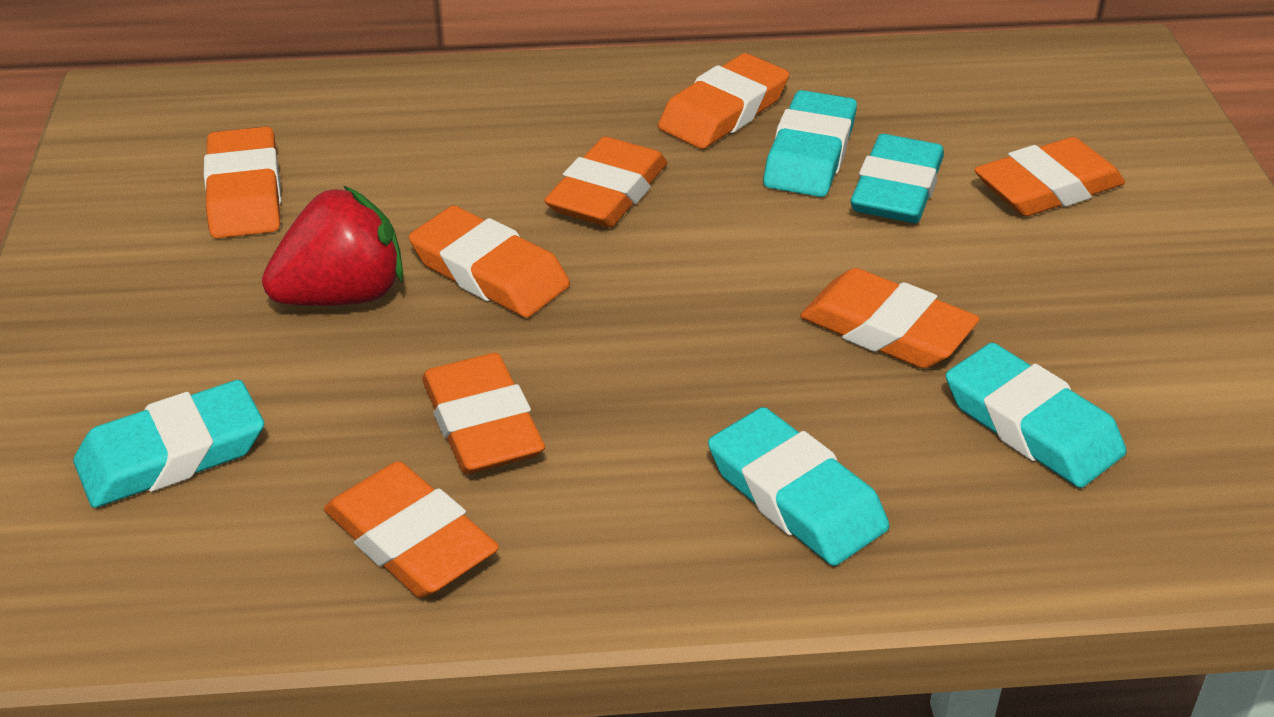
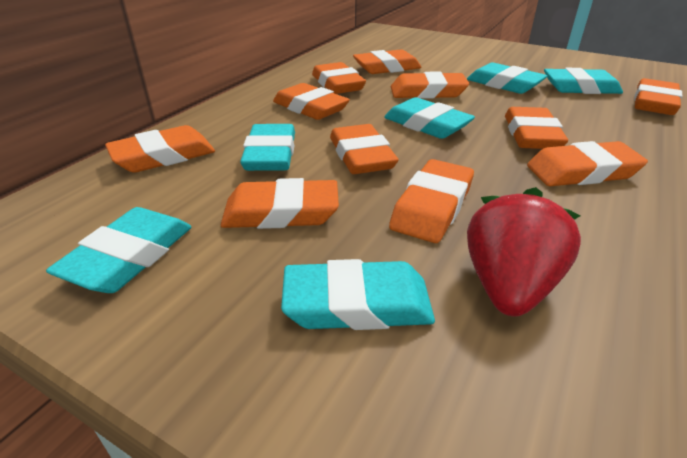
orange eraser: 8 -> 11
turquoise eraser: 5 -> 6

